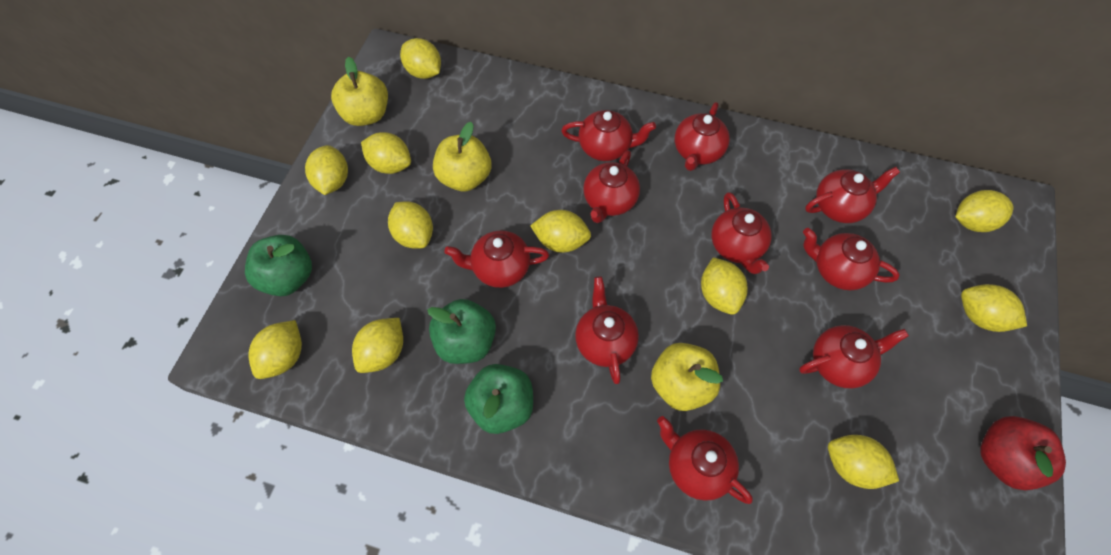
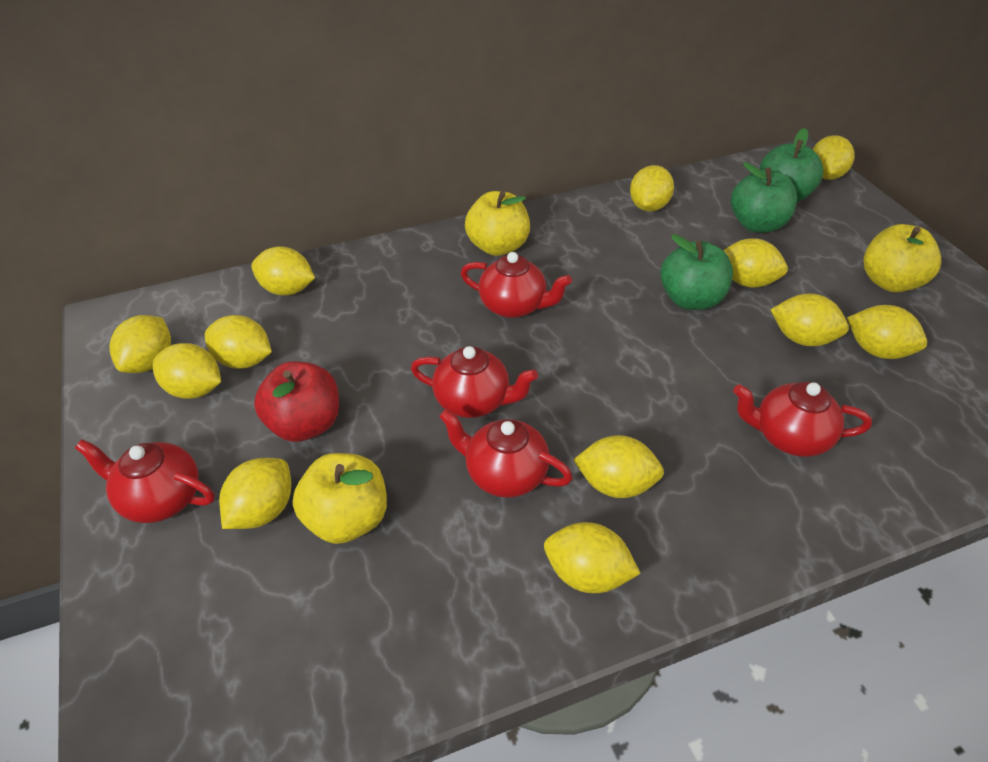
red teapot: 10 -> 5
yellow lemon: 11 -> 12

